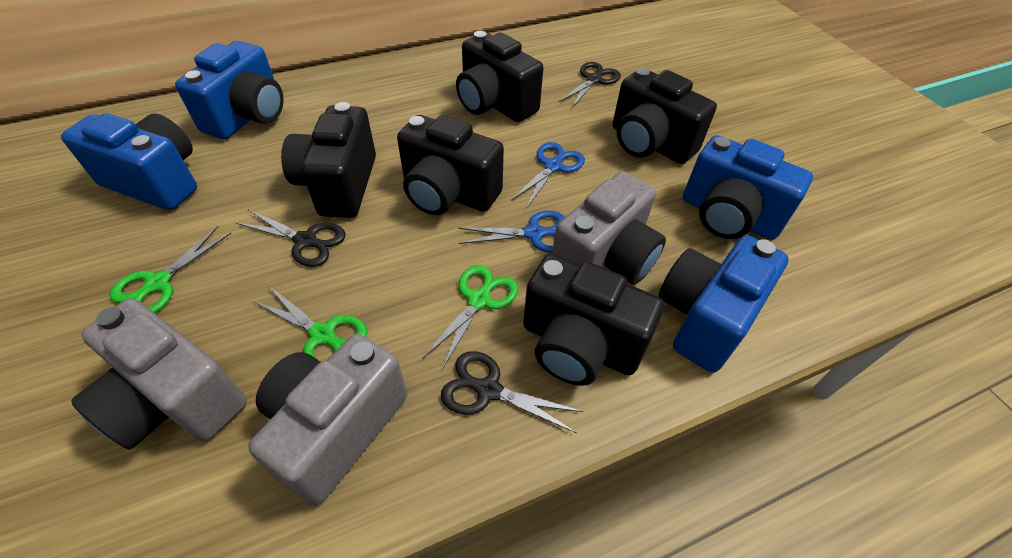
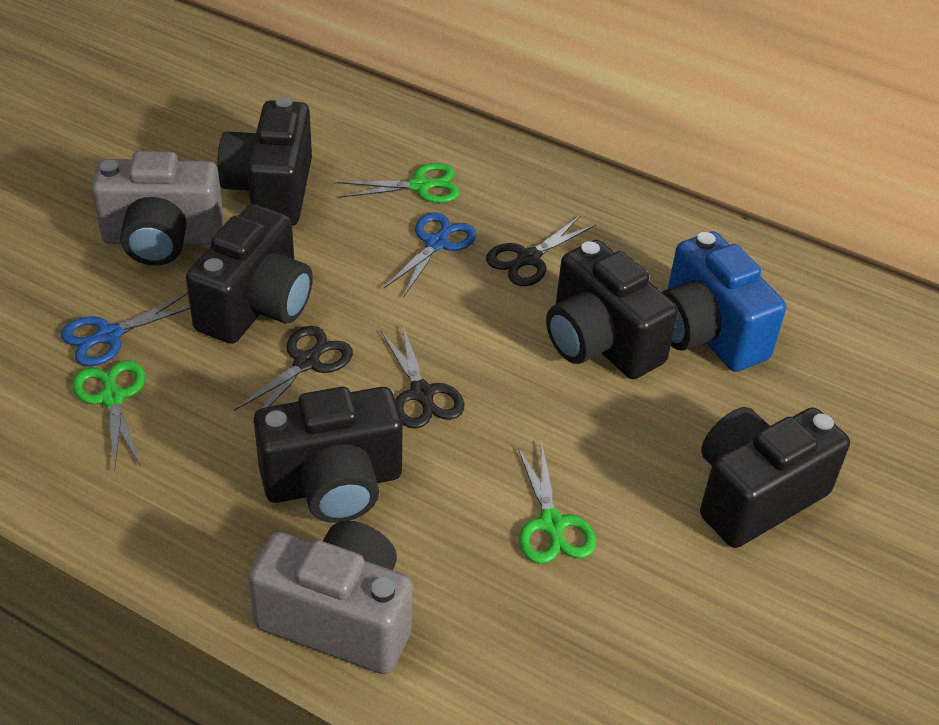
blue camera: 4 -> 1
grey camera: 3 -> 2

